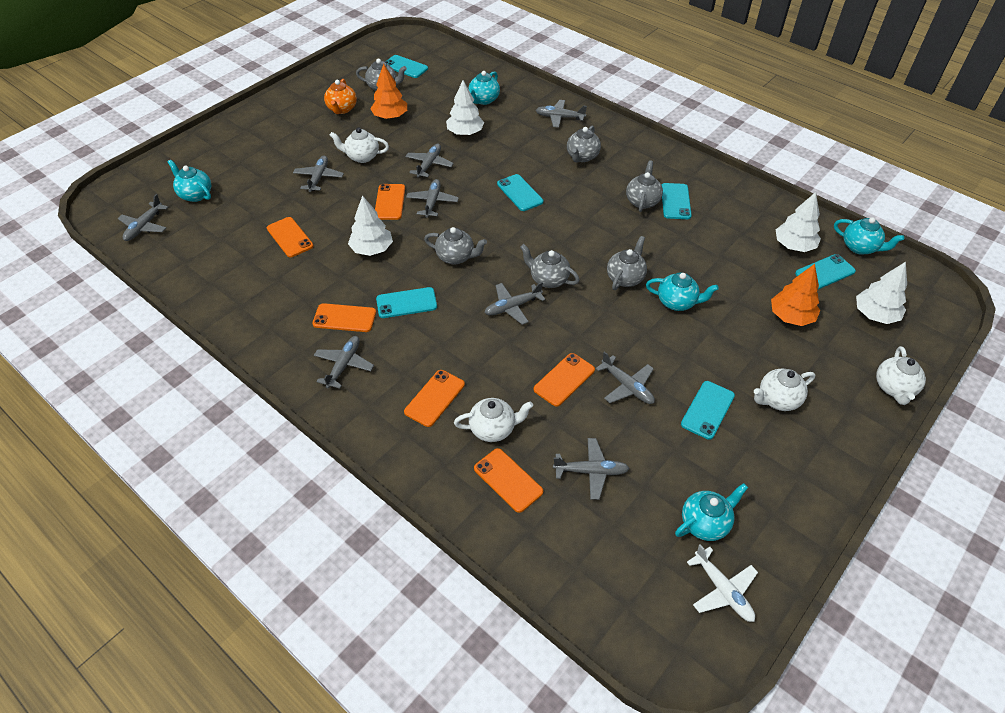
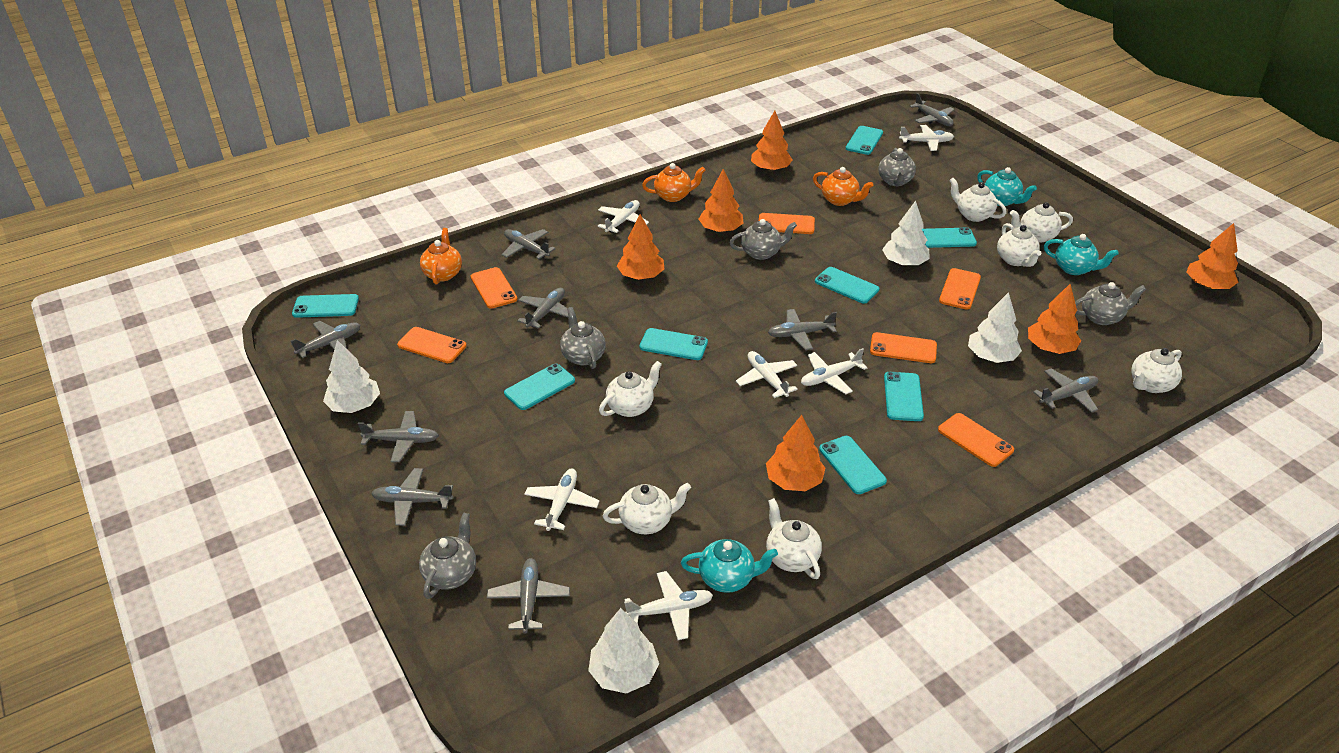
grey teapot: 6 -> 5
orange teapot: 1 -> 3
orange tree: 2 -> 6
turquoise phone: 6 -> 8
turquoise teapot: 5 -> 3
white plane: 1 -> 6
white teapot: 4 -> 7

